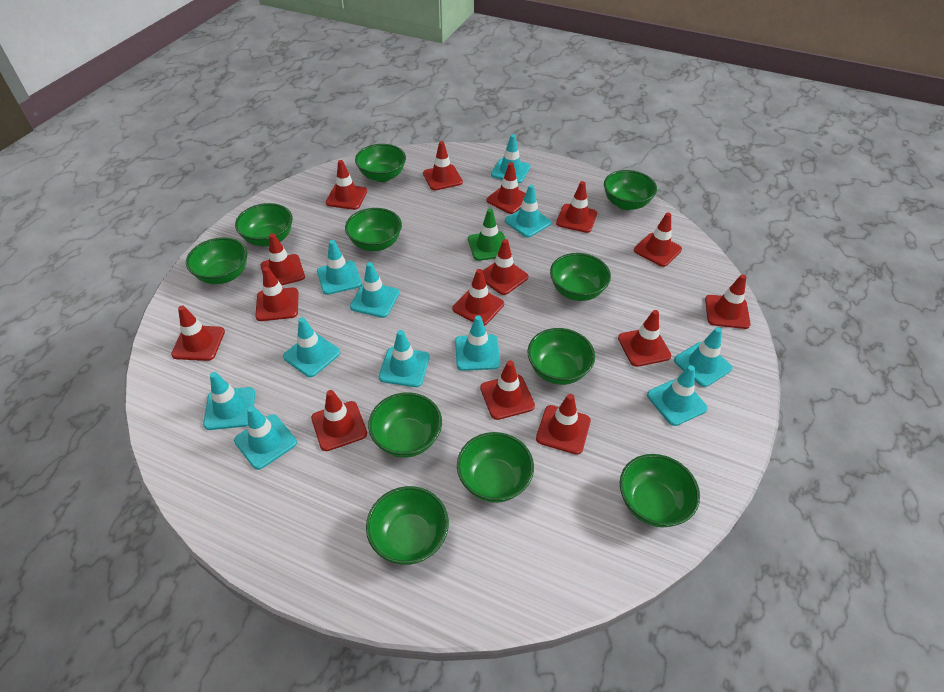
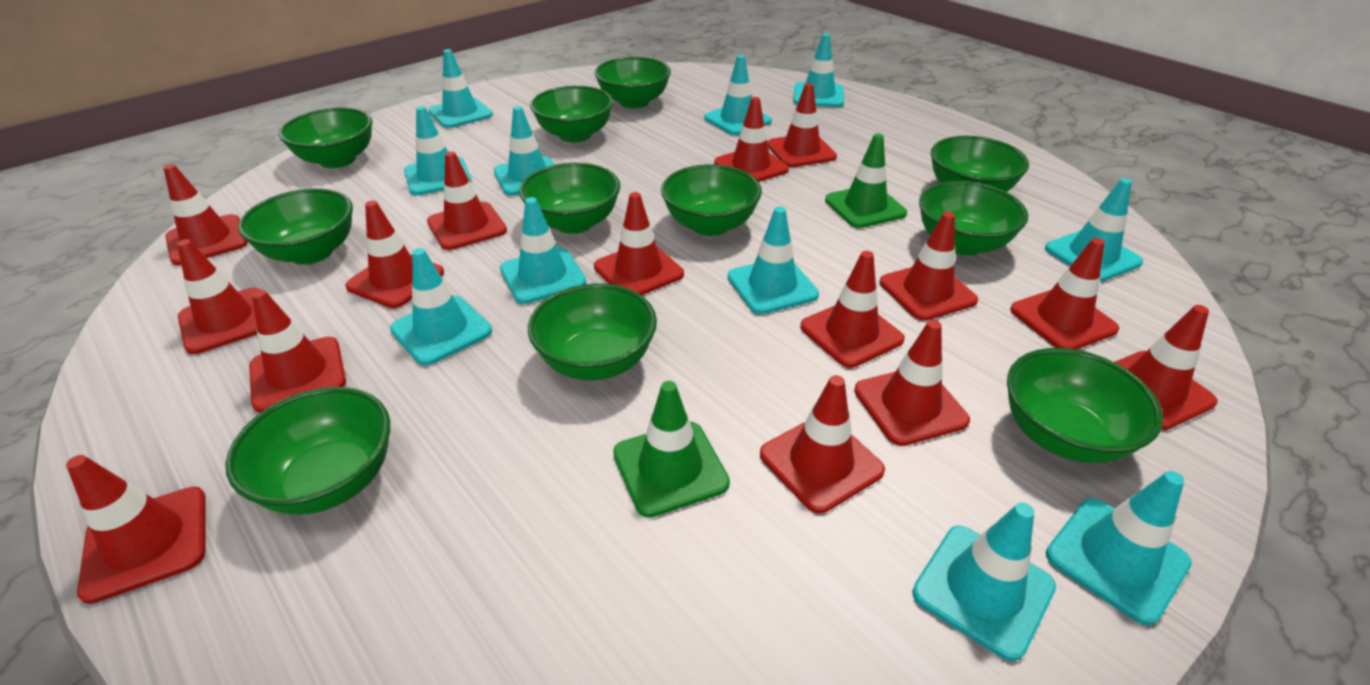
green traffic cone: 1 -> 2

